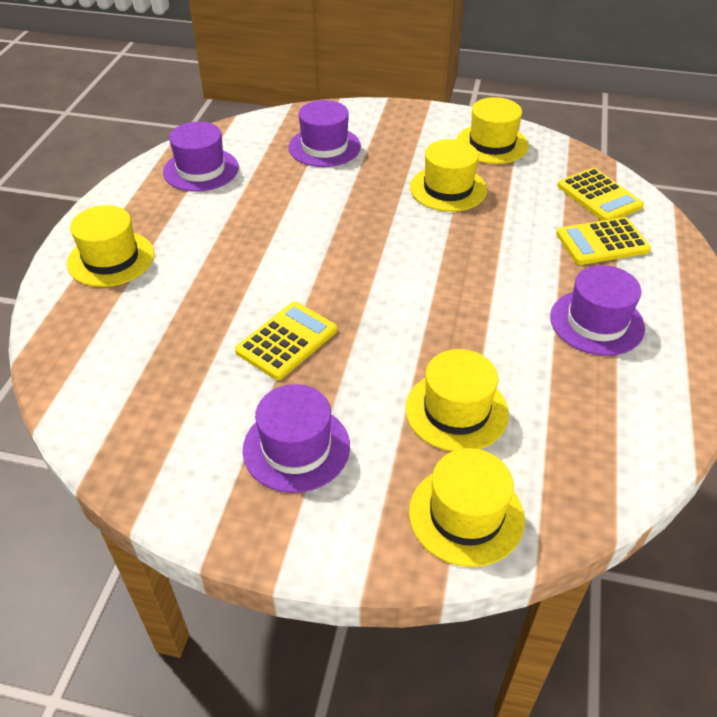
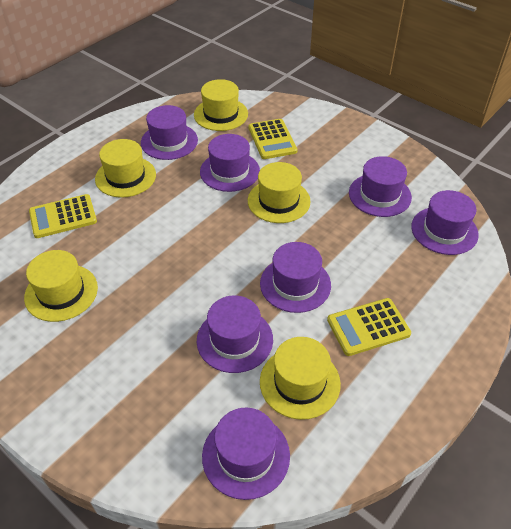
purple hat: 4 -> 7

